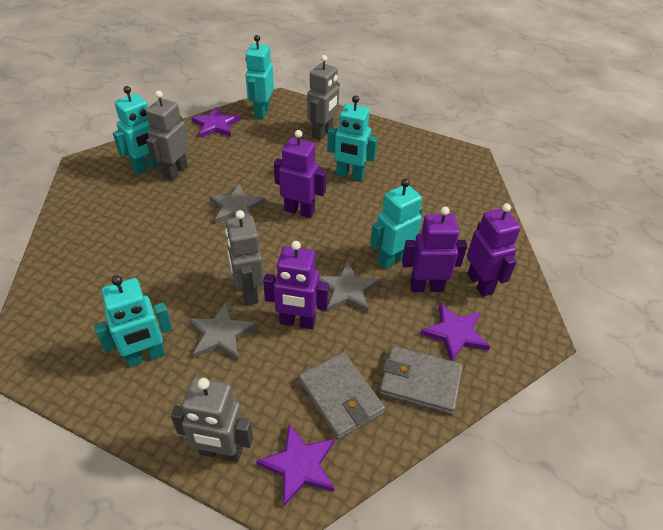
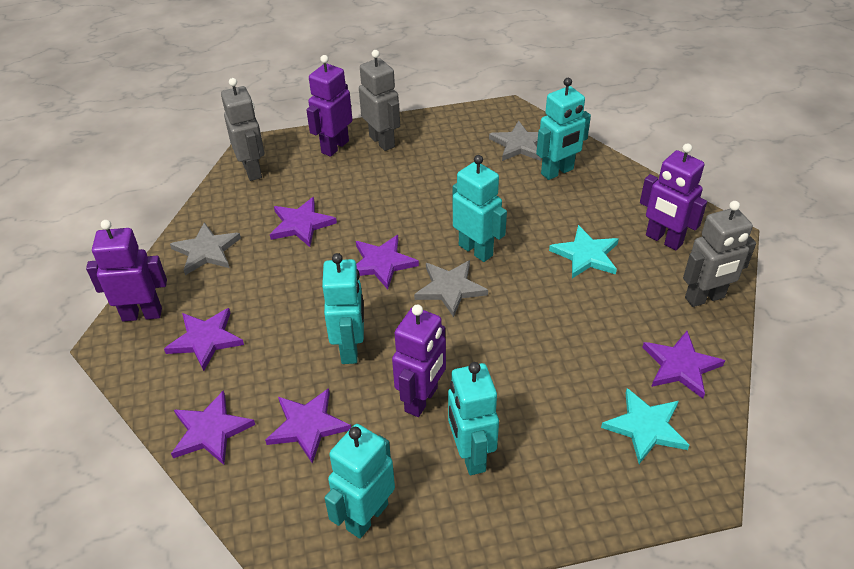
grey robot: 4 -> 3
grey wallet: 2 -> 0
purple star: 3 -> 6
turquoise star: 0 -> 2

